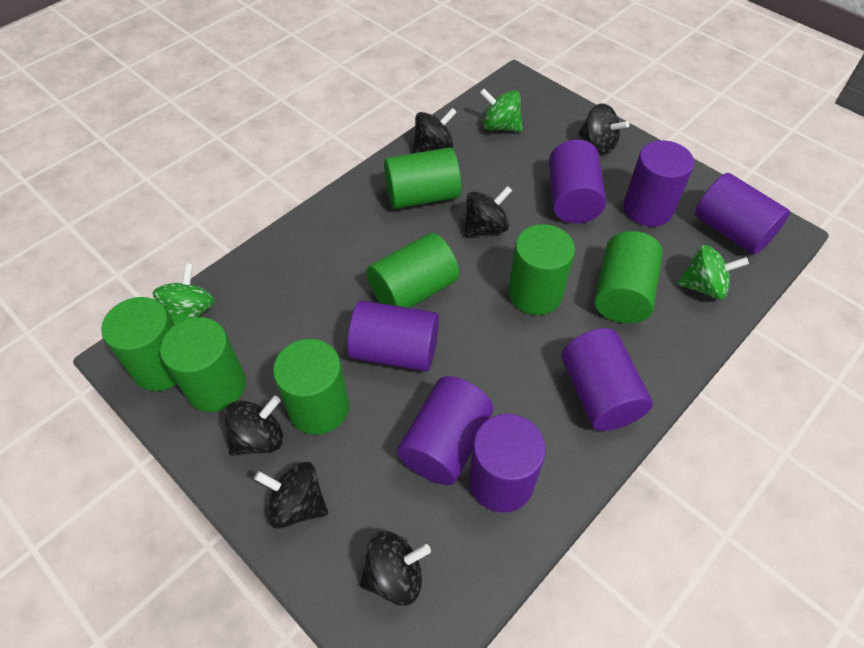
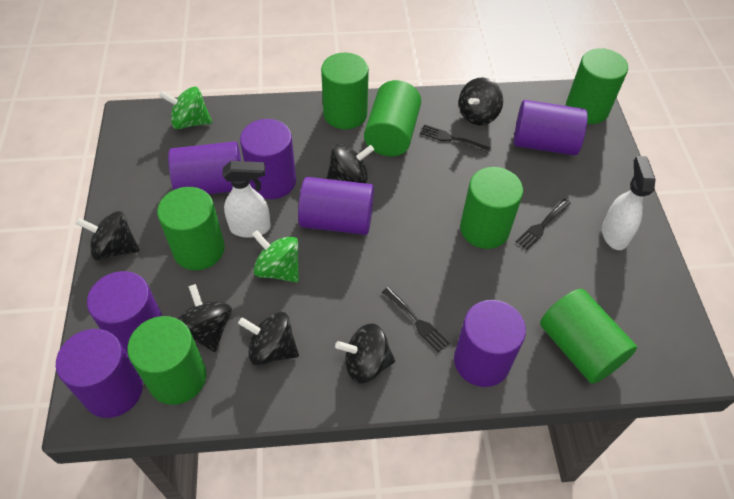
black fork: 0 -> 3
green spinning top: 3 -> 2
white spray bottle: 0 -> 2

